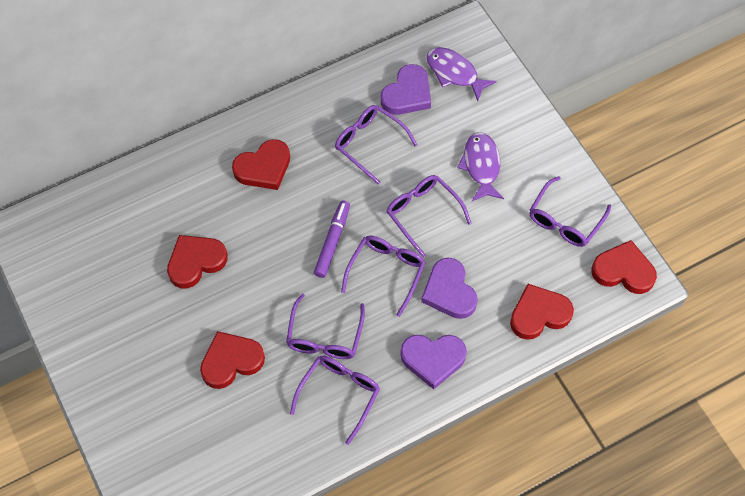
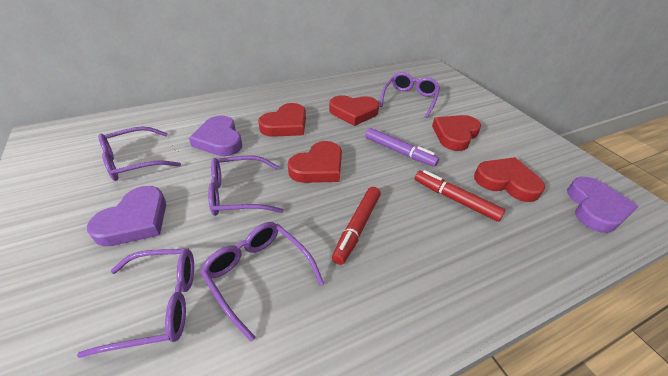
purple fish: 2 -> 0
purple glasses: 6 -> 5
red marker: 0 -> 2

